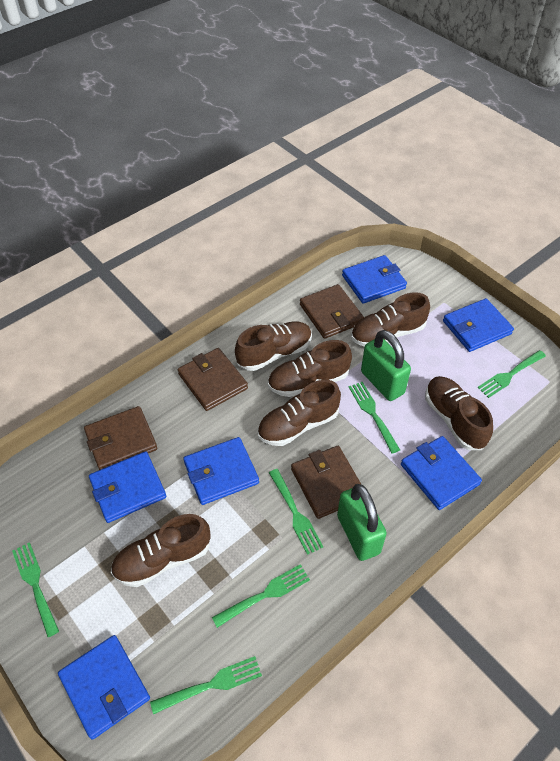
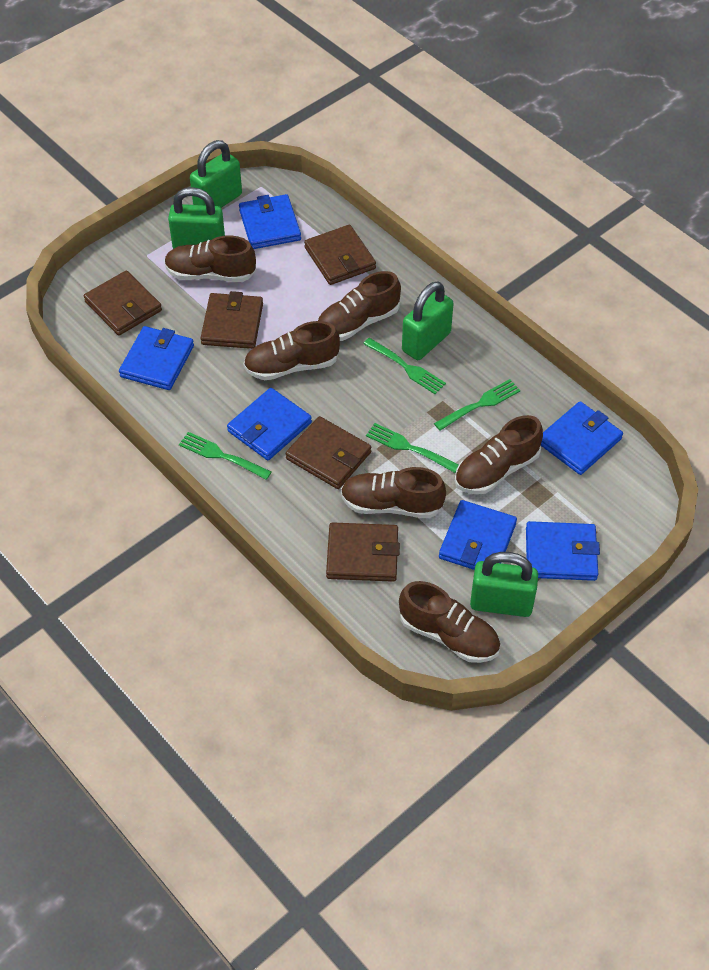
brown wallet: 4 -> 5
green fork: 6 -> 4
green padlock: 2 -> 4

